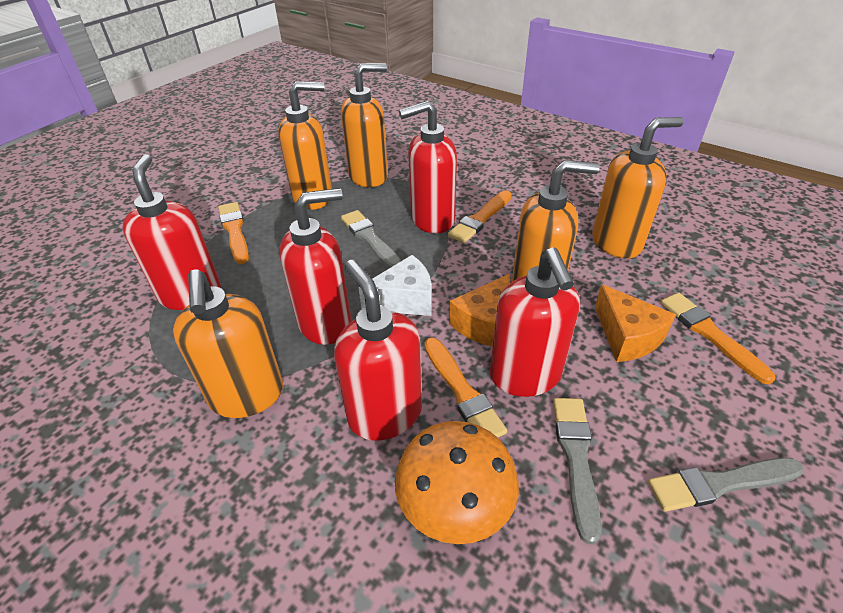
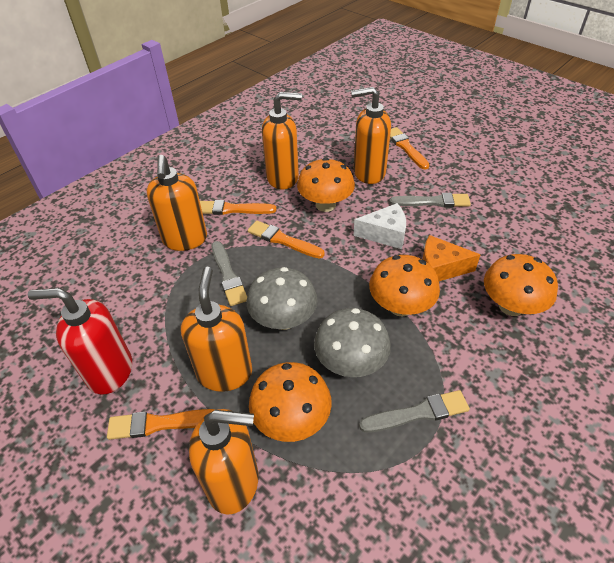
grey mushroom: 0 -> 2
orange cheese: 2 -> 1
orange mushroom: 1 -> 4
red soap dispenser: 5 -> 1

